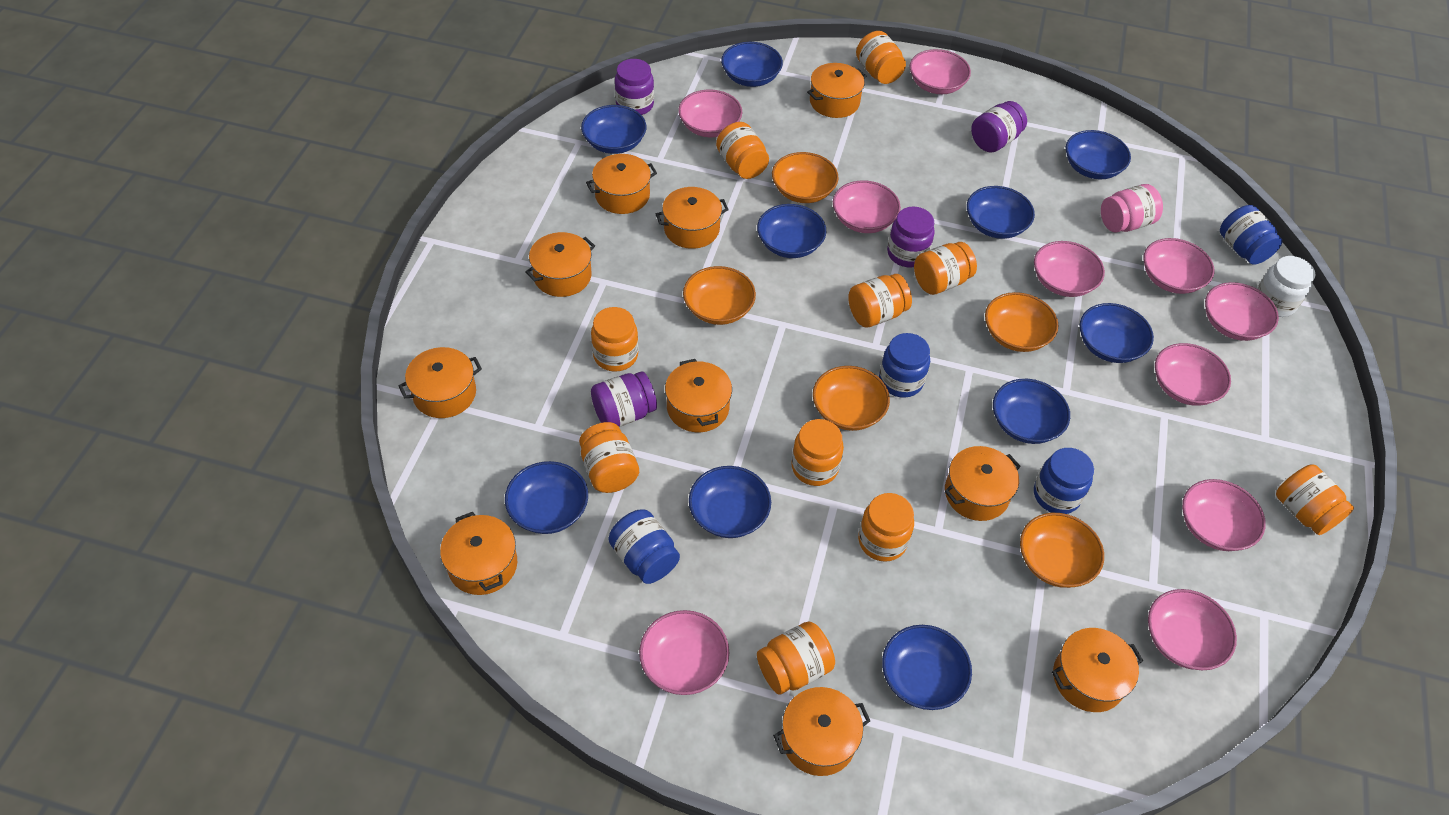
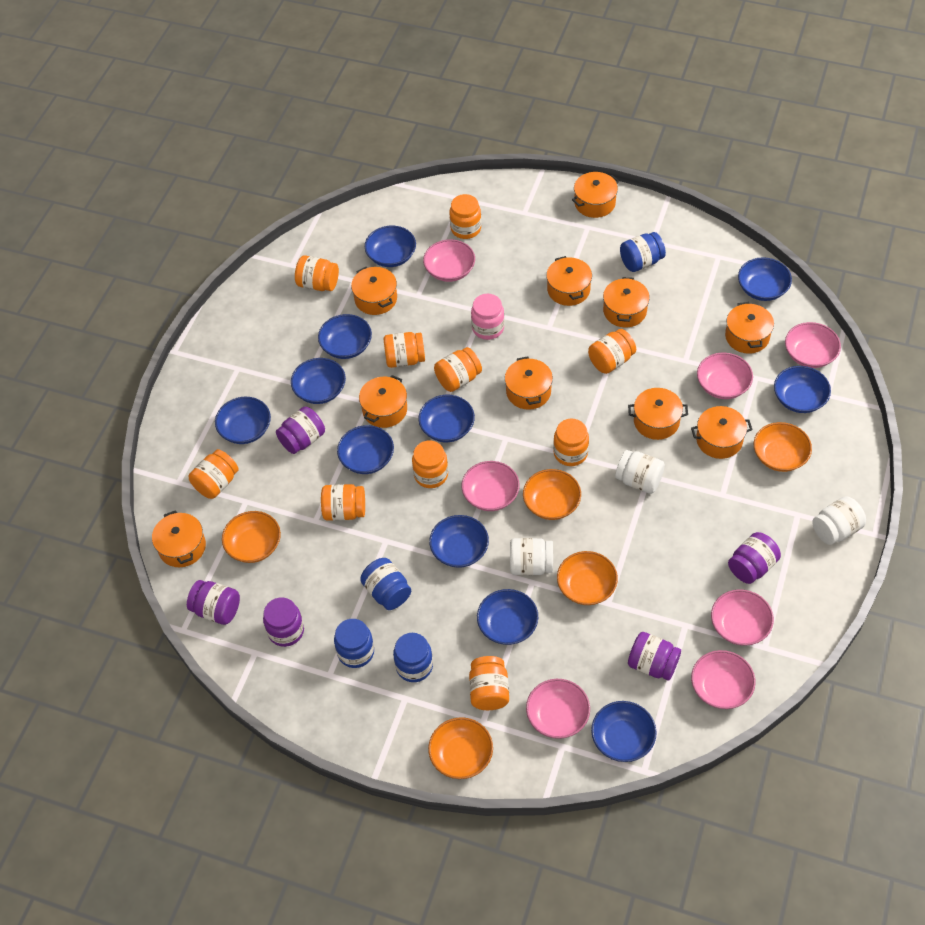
blue bowl: 10 -> 11
pink bowl: 10 -> 7
purple jar: 4 -> 5
white jar: 1 -> 3

